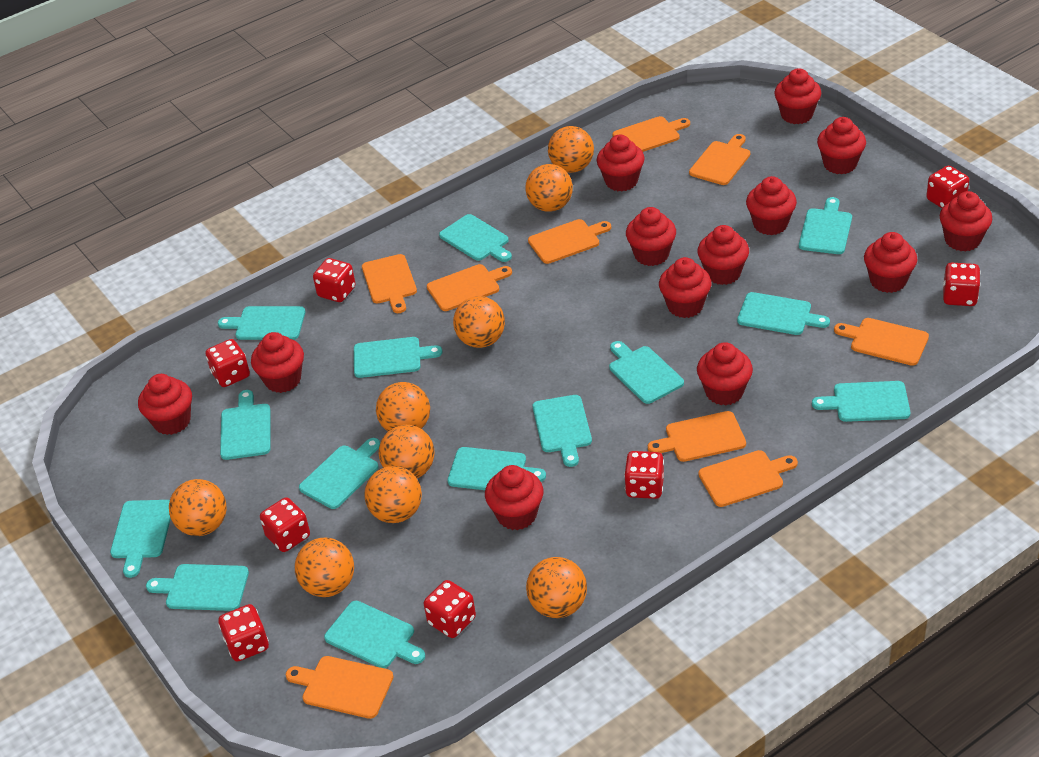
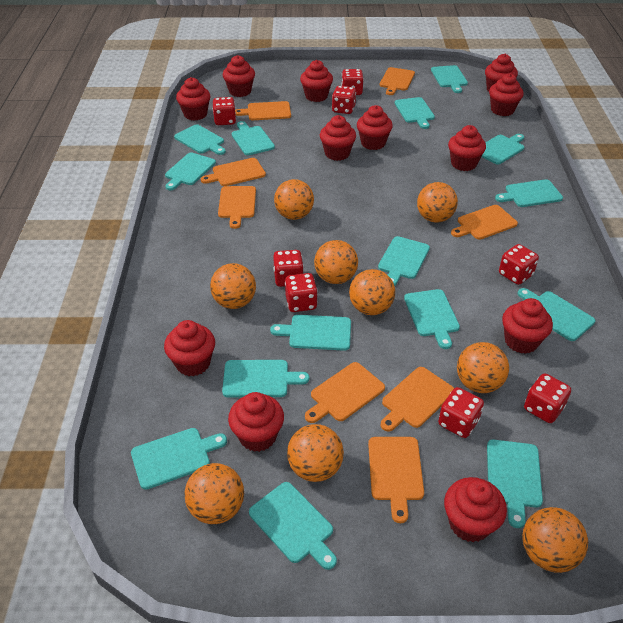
orange cutting board: 9 -> 8
red cupcake: 13 -> 12
turquoise cutting board: 14 -> 15

